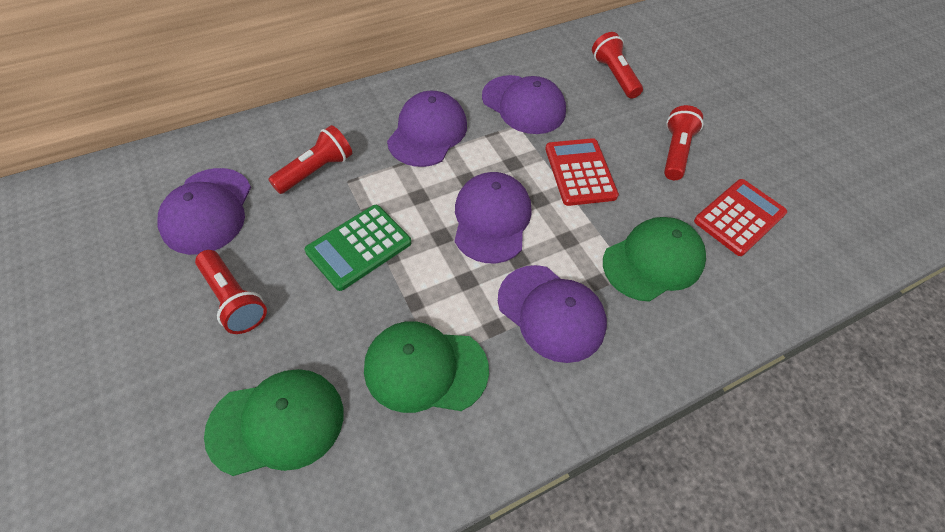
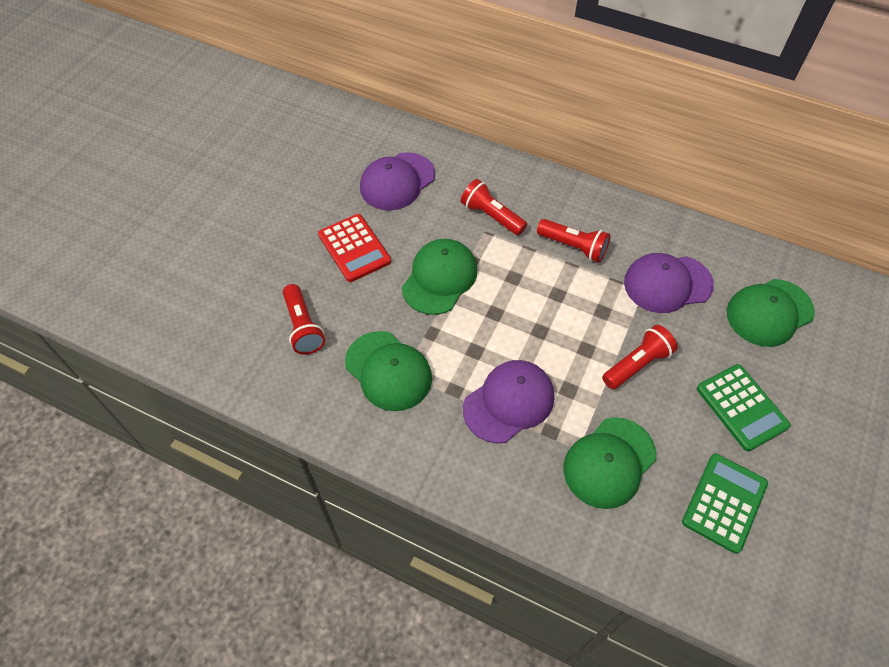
green calculator: 1 -> 2
green cap: 3 -> 4
purple cap: 5 -> 3
red calculator: 2 -> 1

